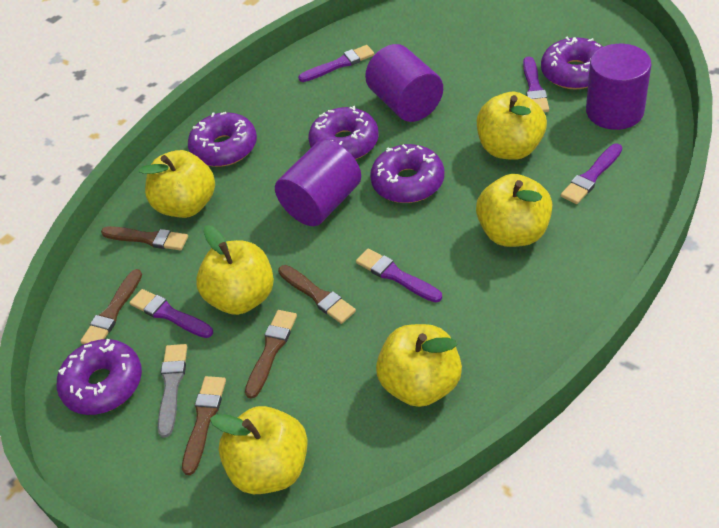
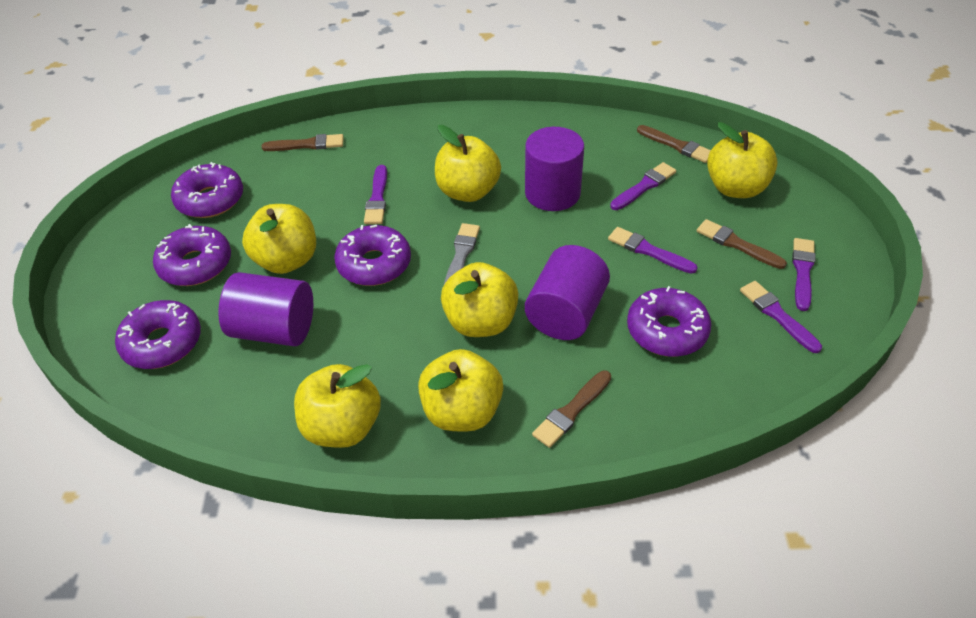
brown brush: 5 -> 4

